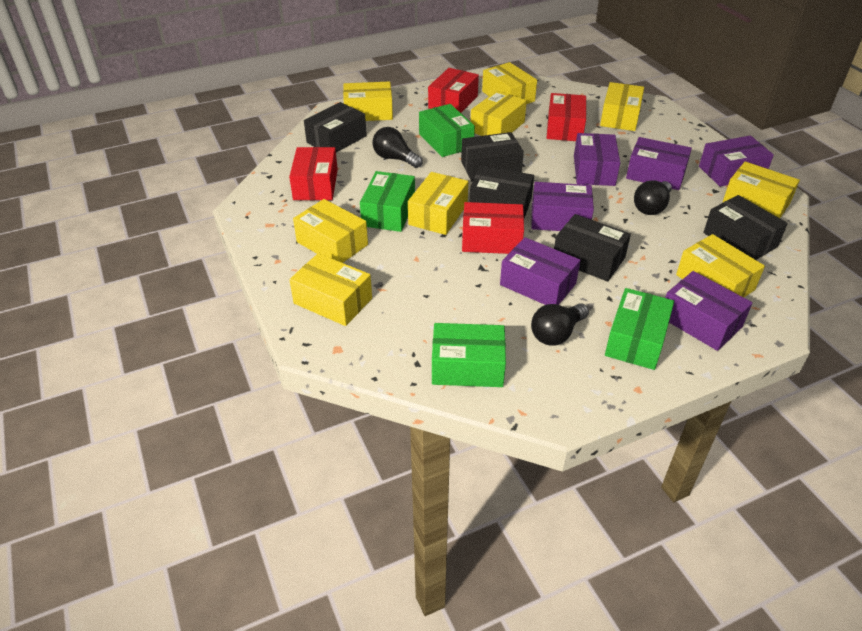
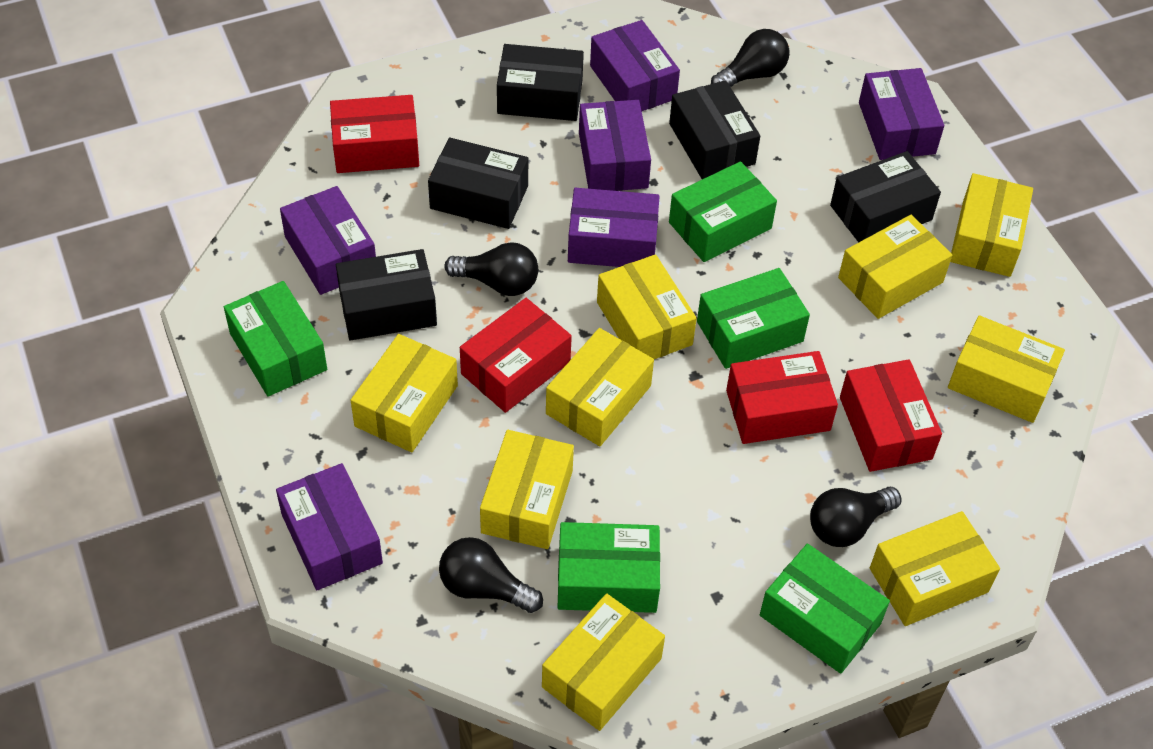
black light bulb: 3 -> 4
green box: 4 -> 5

